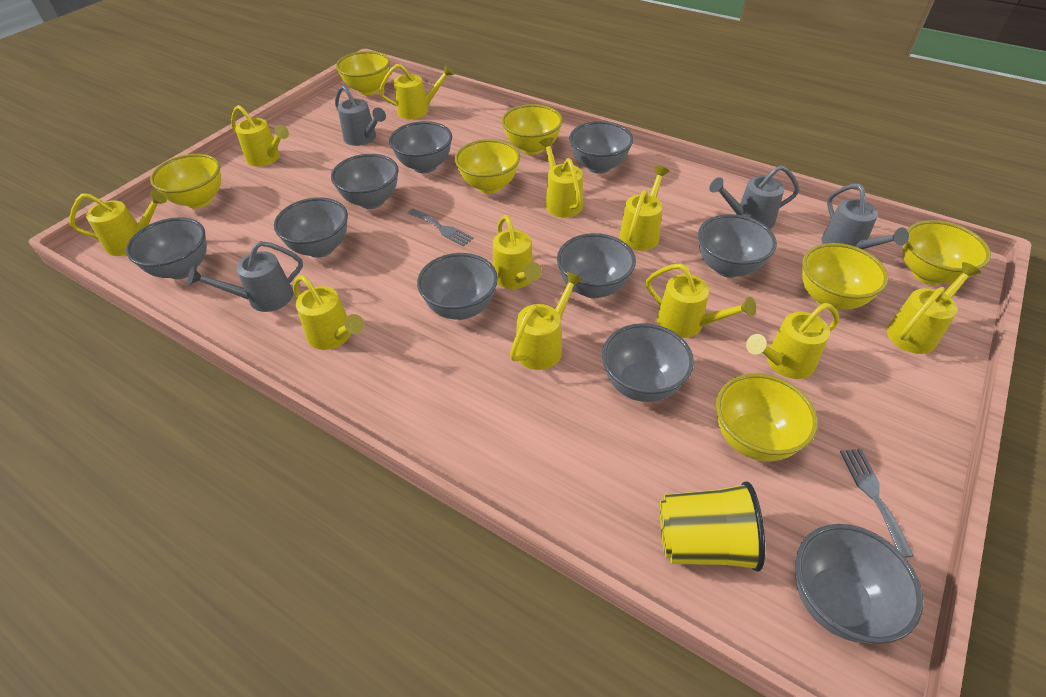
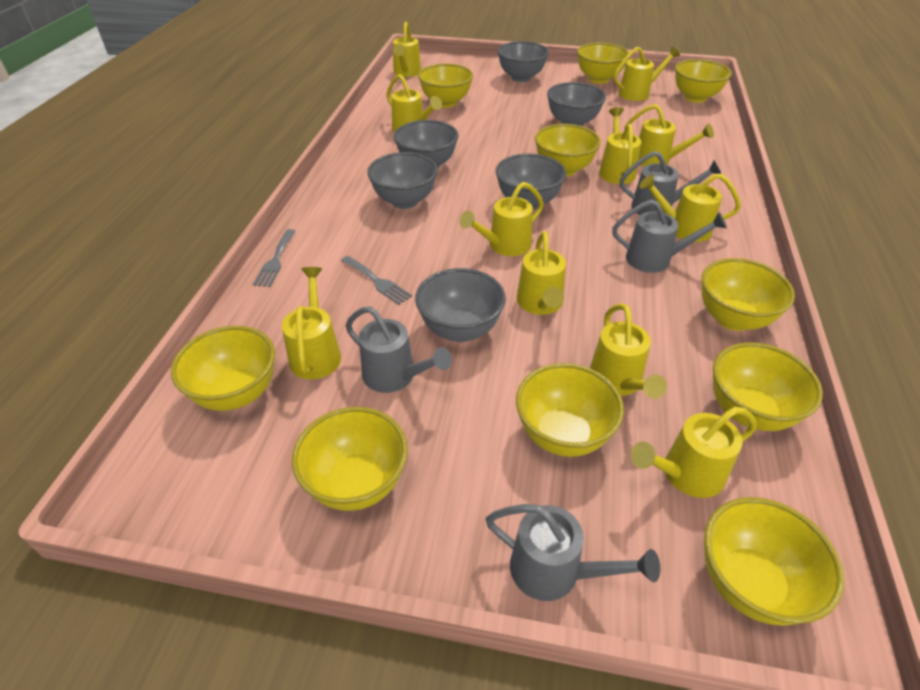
grey bowl: 10 -> 6
yellow bowl: 7 -> 10
yellow cup: 1 -> 0

